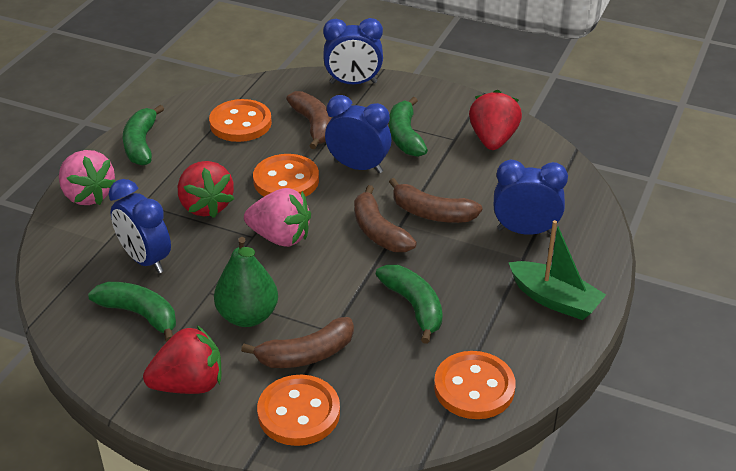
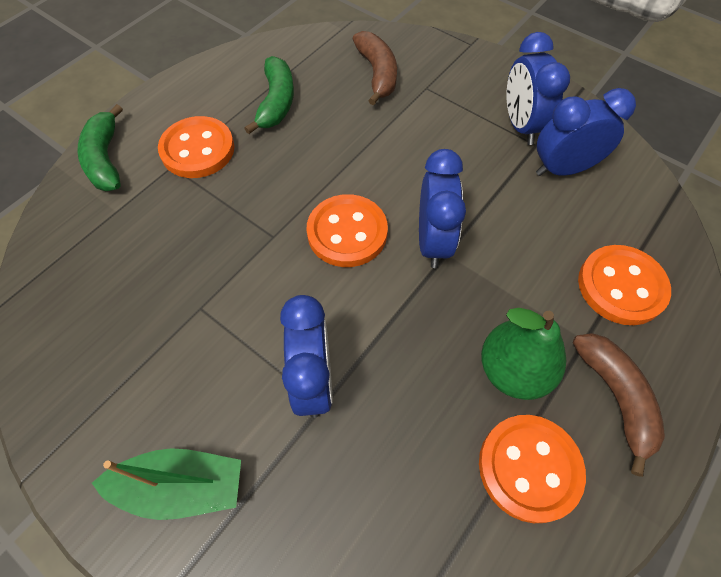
brown banana: 4 -> 2
green banana: 4 -> 2
pink strawberry: 2 -> 0
red strawberry: 3 -> 0

